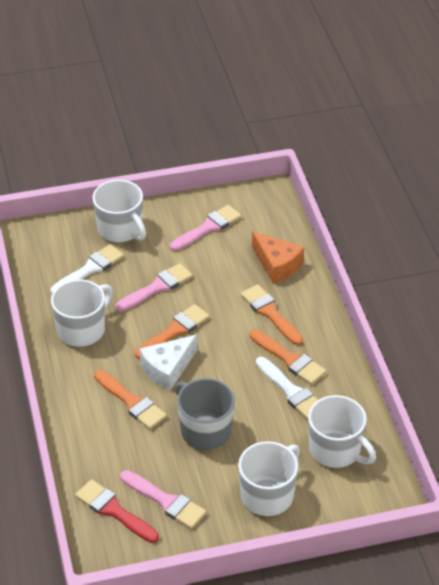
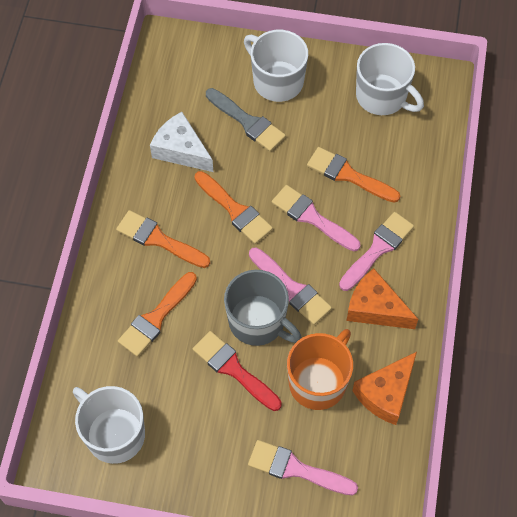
grey brush: 0 -> 1
orange cheese: 1 -> 2
orange mug: 0 -> 1
pink brush: 3 -> 4
white brush: 2 -> 0
white mug: 4 -> 3

